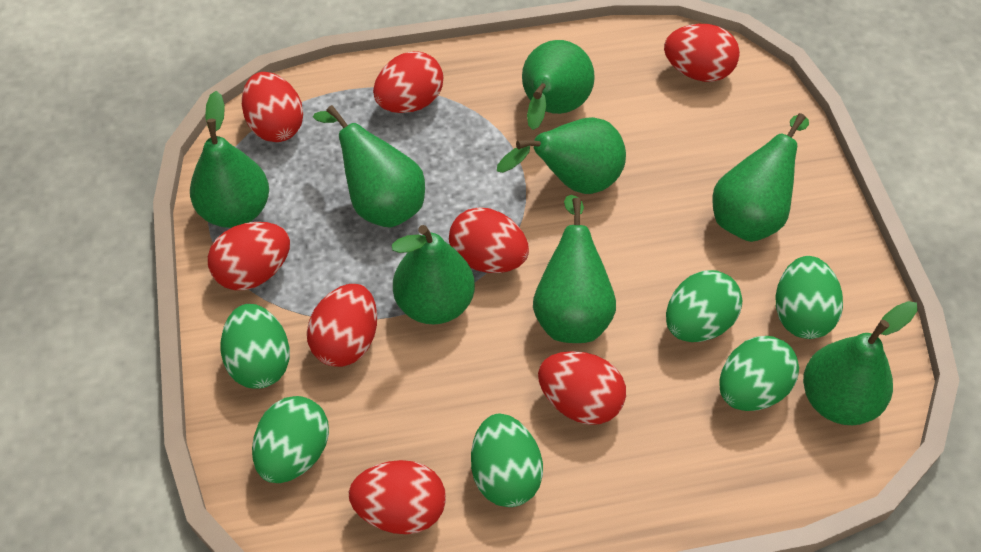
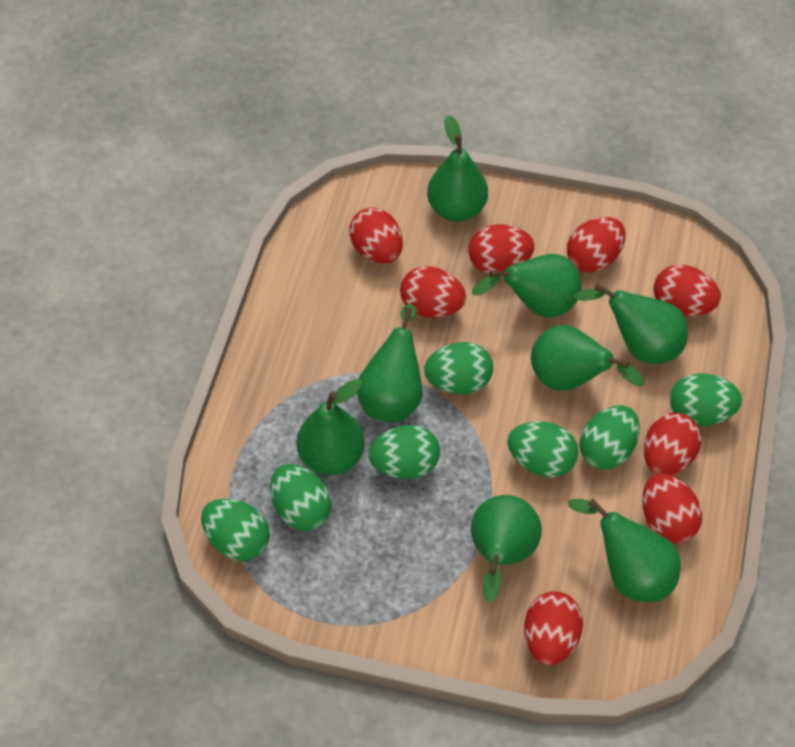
green egg: 6 -> 7

